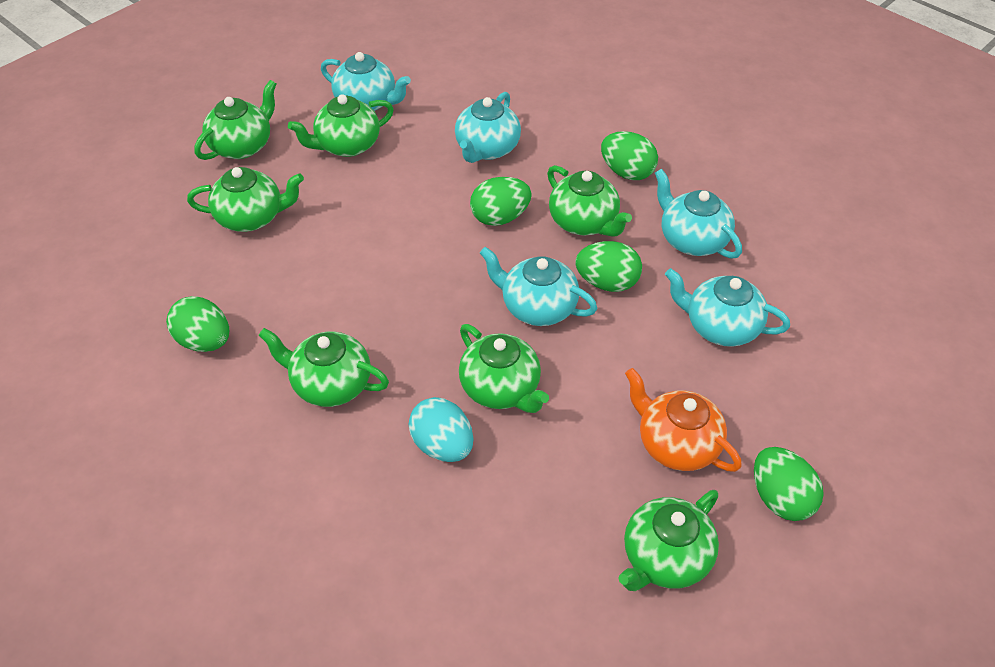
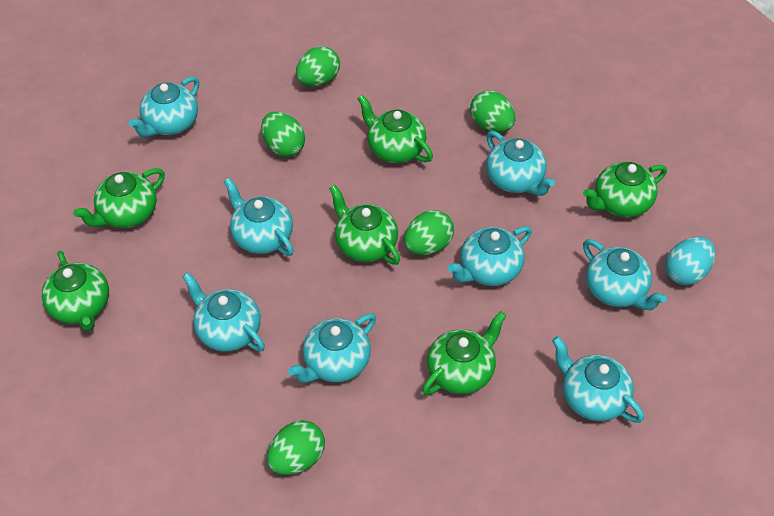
green teapot: 7 -> 6
orange teapot: 1 -> 0
turquoise teapot: 5 -> 8

